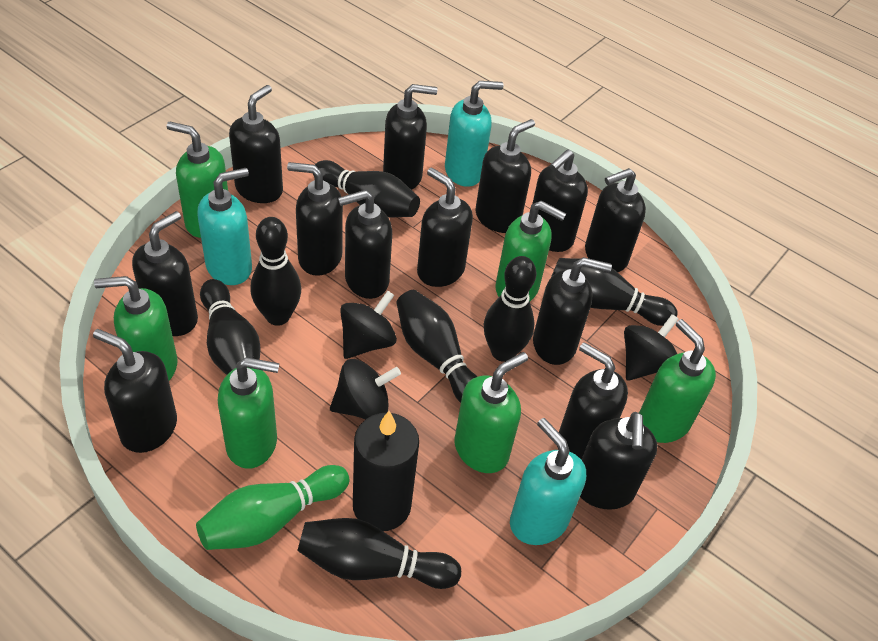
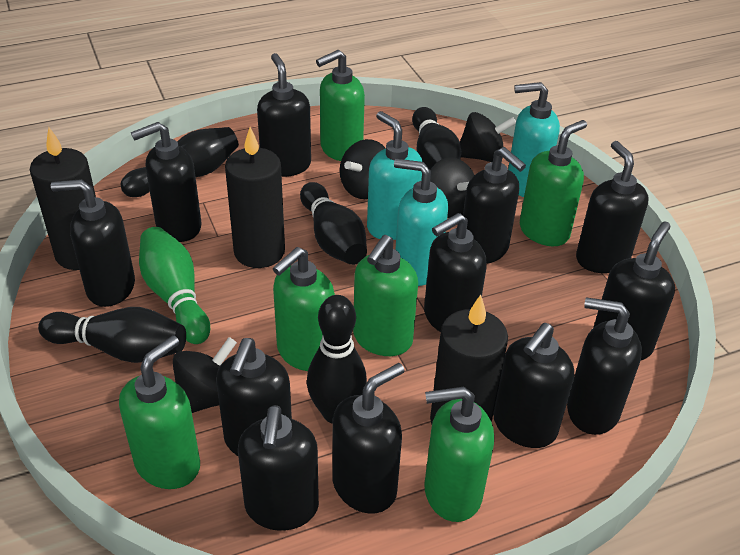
black bowling pin: 7 -> 5
black candle: 1 -> 3
black soap dispenser: 13 -> 12
black spinning top: 3 -> 4

